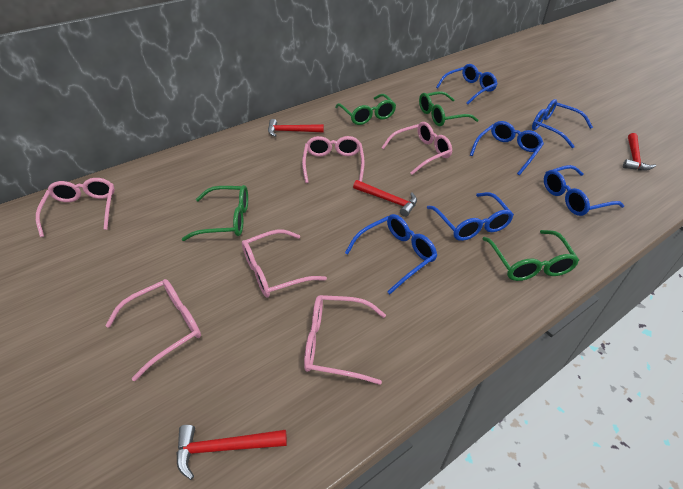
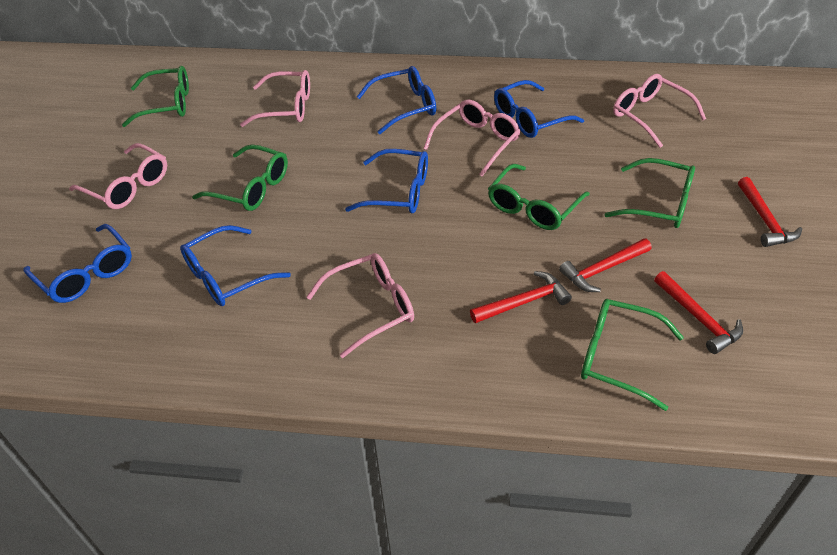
blue glasses: 6 -> 5
green glasses: 4 -> 5
pink glasses: 6 -> 5

